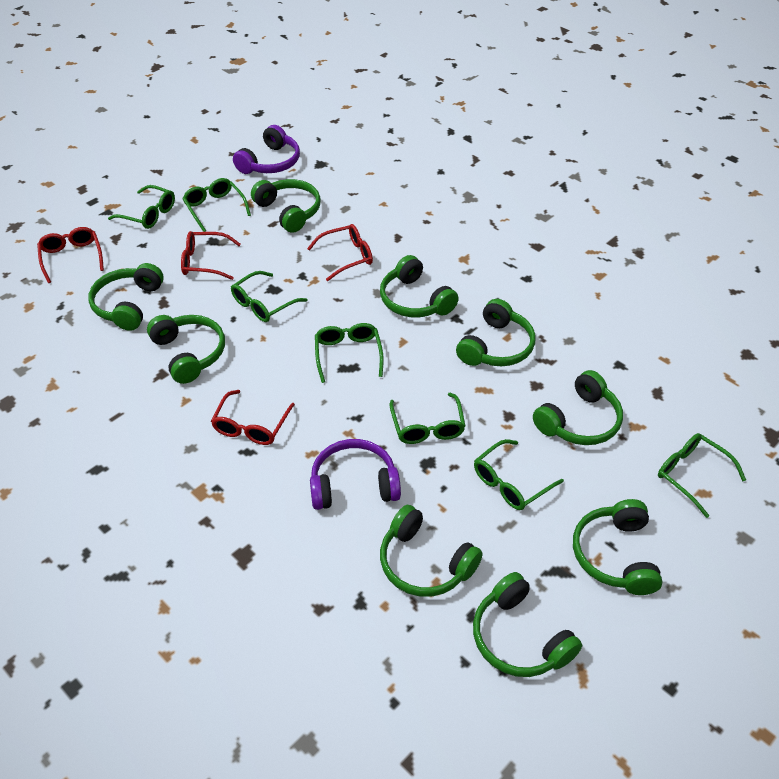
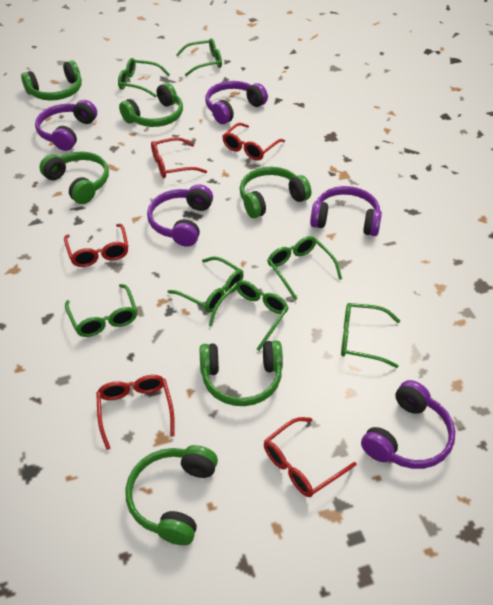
green headphones: 9 -> 6
purple headphones: 2 -> 5
red glasses: 4 -> 5

